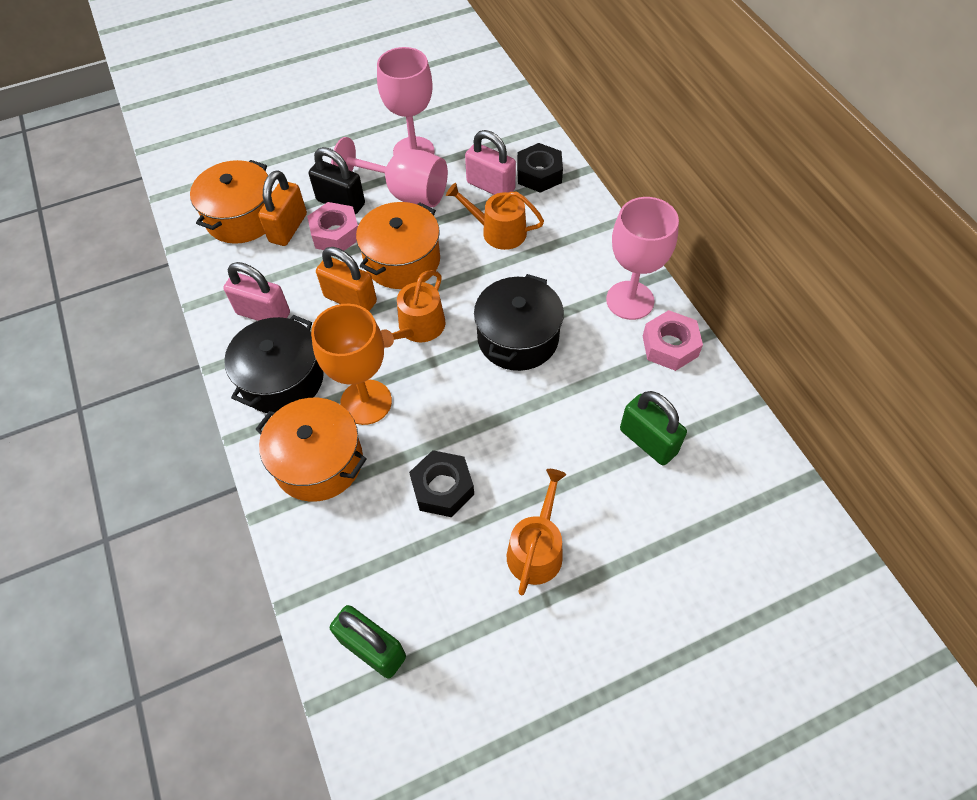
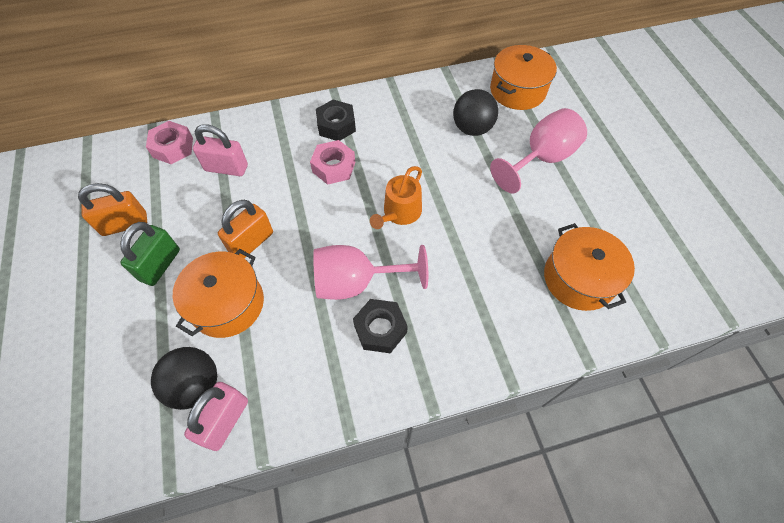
black ball: 0 -> 2
black padlock: 1 -> 0
black pot: 2 -> 0
green padlock: 2 -> 1
orange goblet: 1 -> 0
orange watering can: 3 -> 1
pink goblet: 3 -> 2

